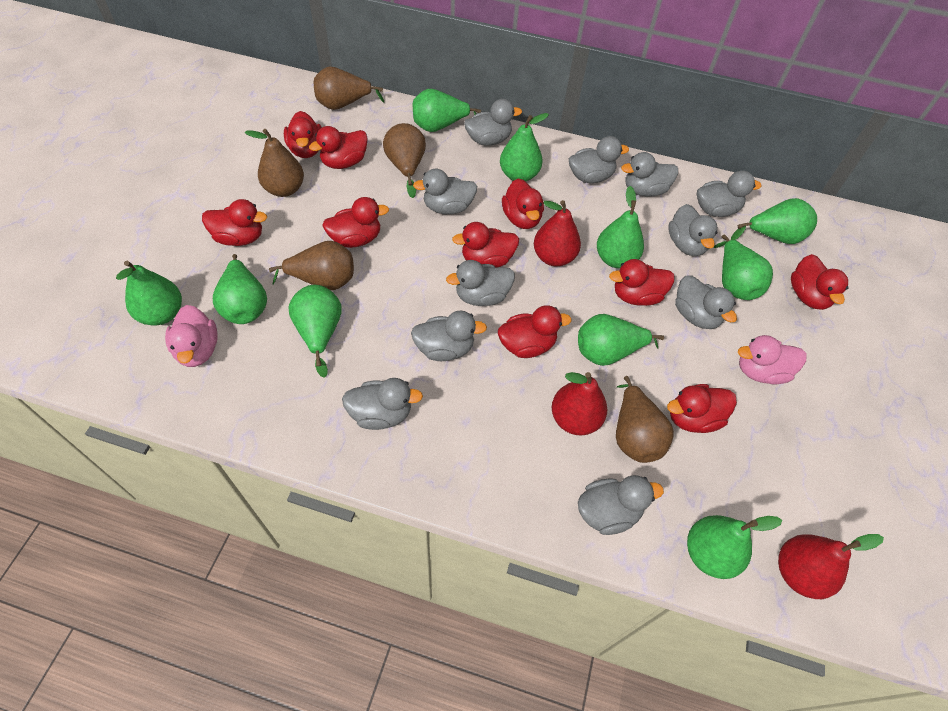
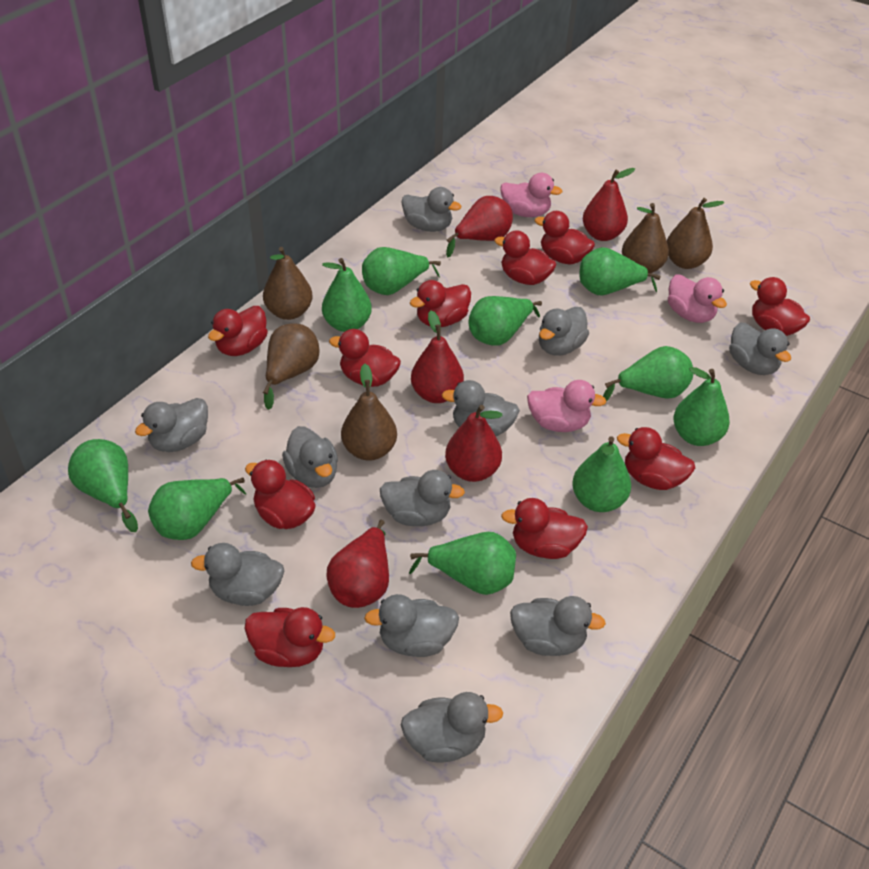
pink duck: 2 -> 3
red pear: 3 -> 5

